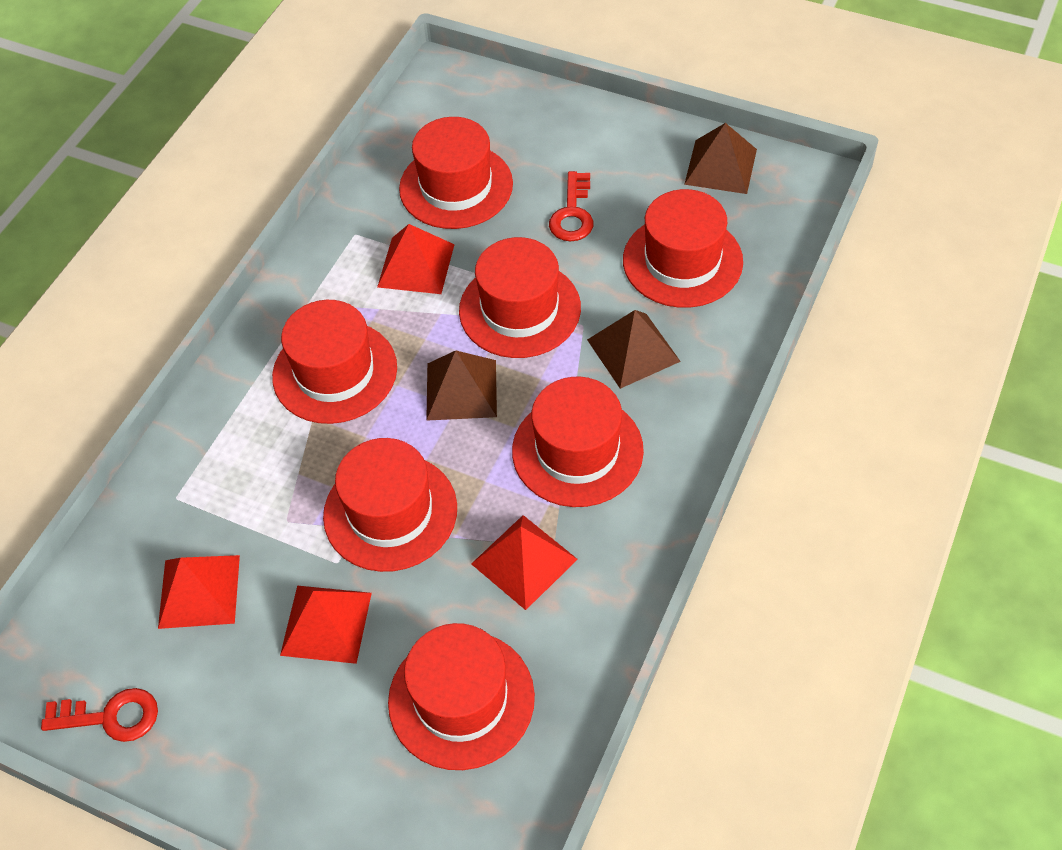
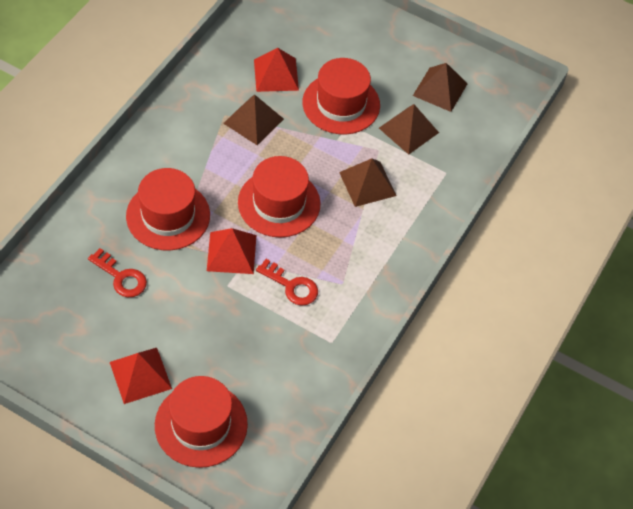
brown pyramid: 3 -> 4
red hat: 7 -> 4
red pyramid: 4 -> 3

